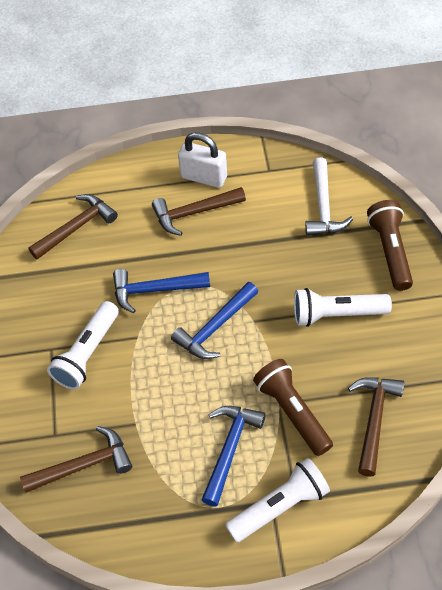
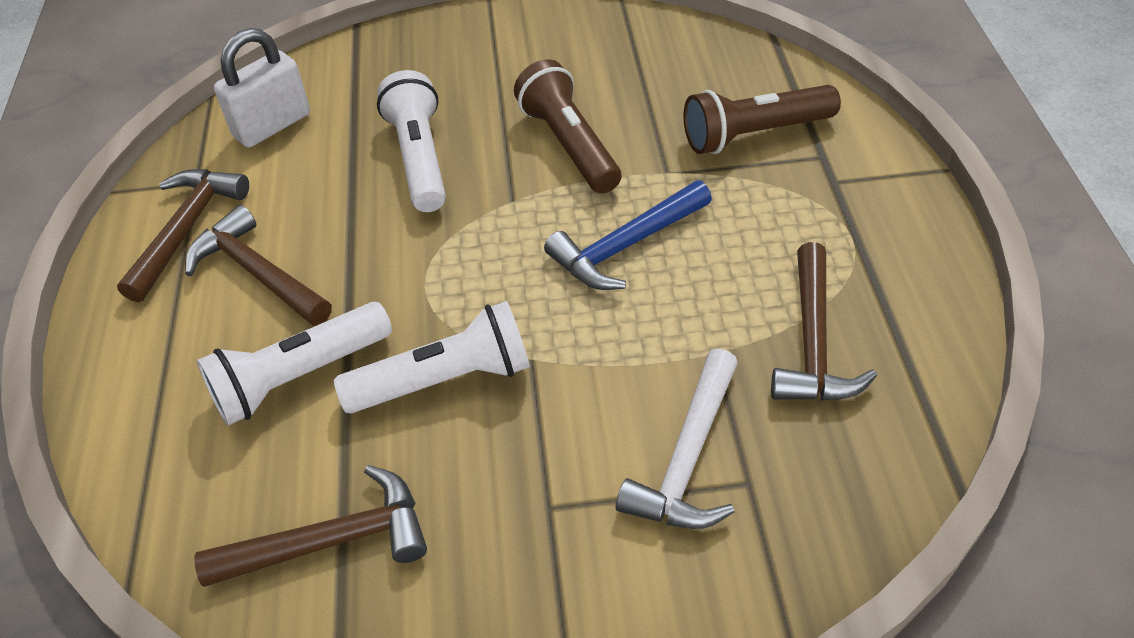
blue hammer: 3 -> 1

